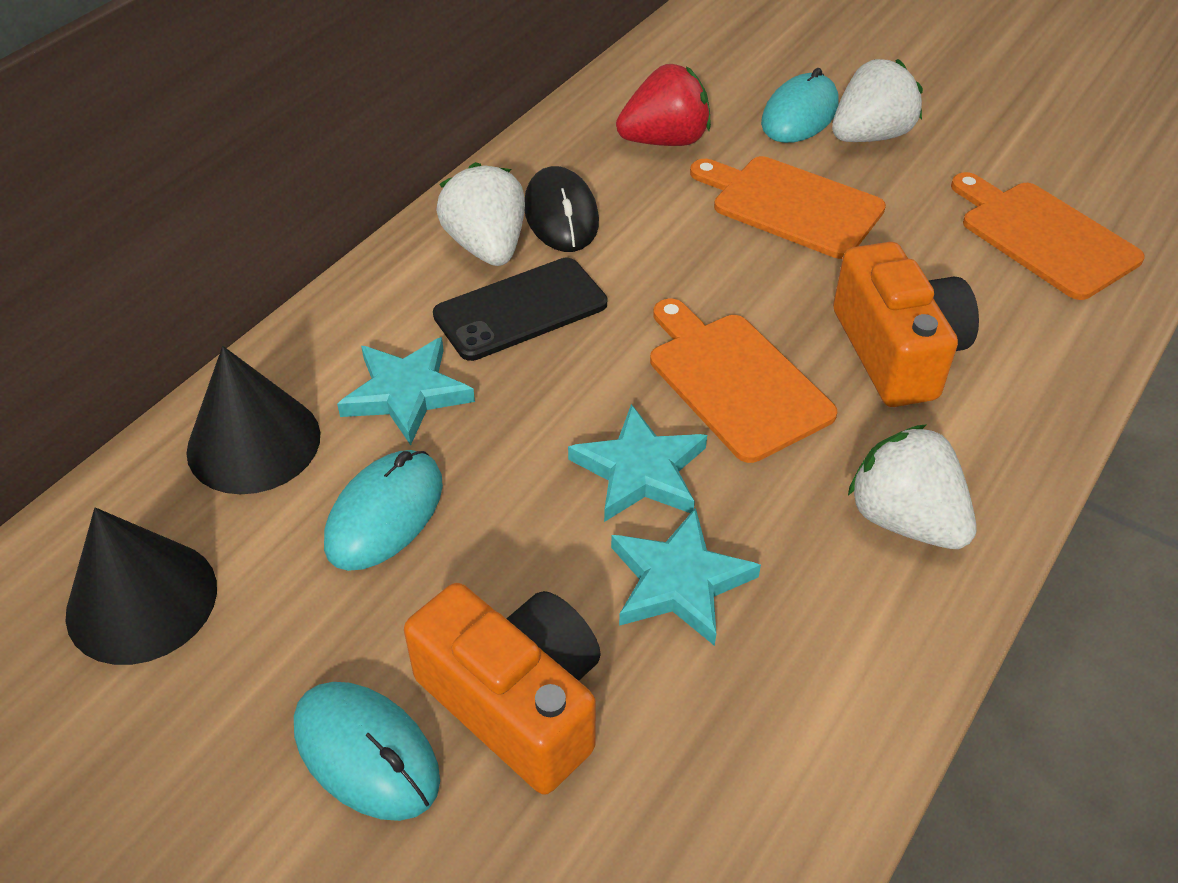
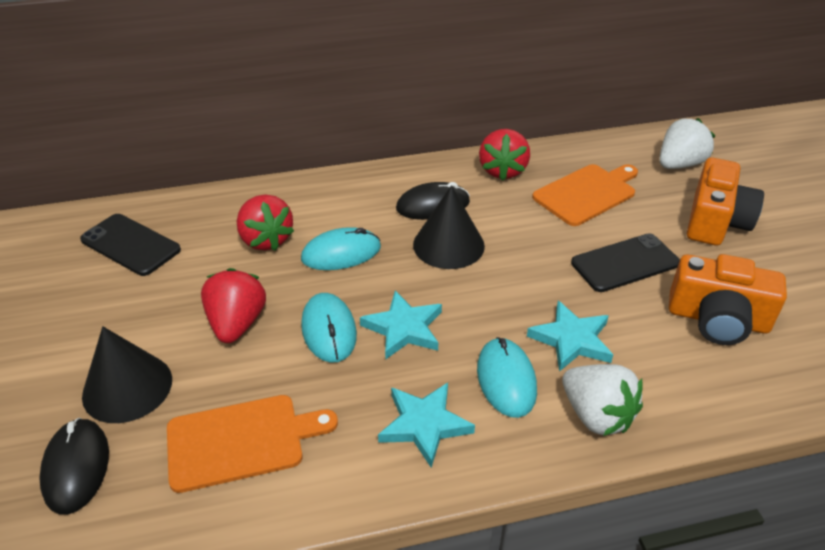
black mouse: 1 -> 2
black phone: 1 -> 2
orange cutting board: 3 -> 2
red strawberry: 1 -> 3
white strawberry: 3 -> 2

